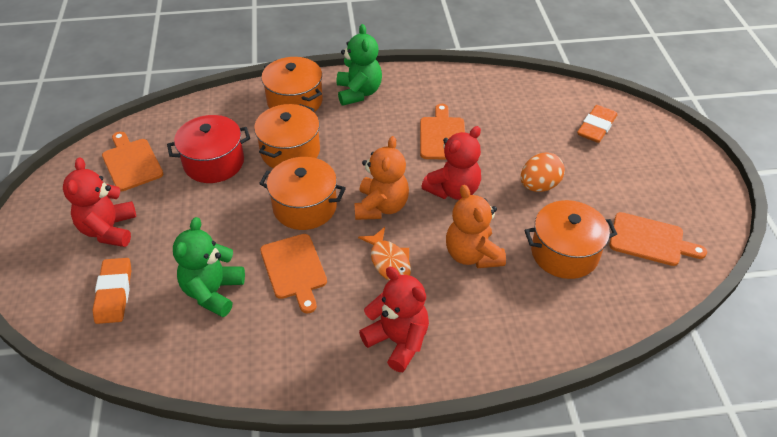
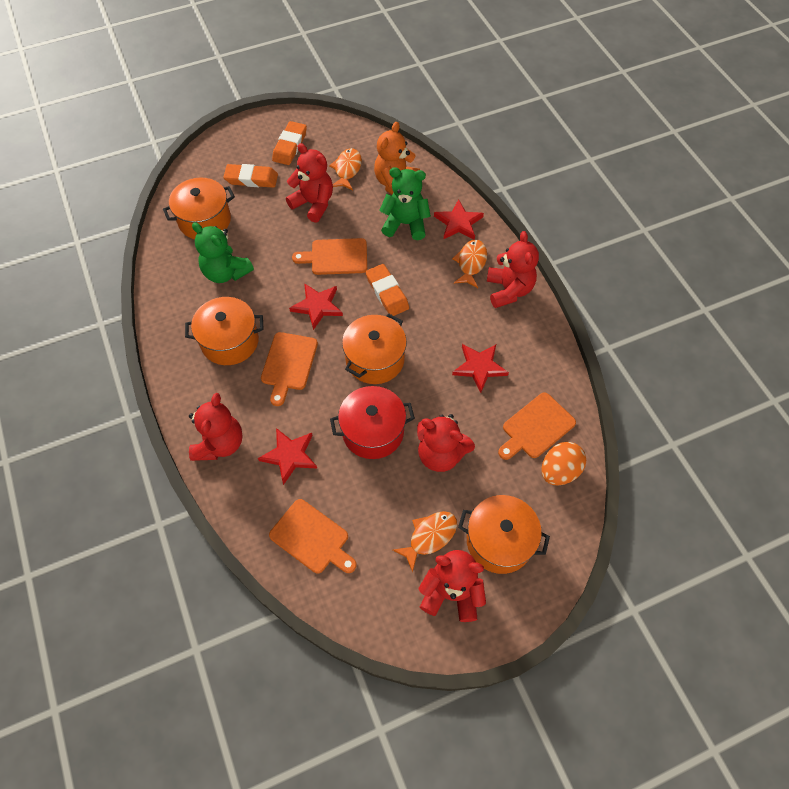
orange eraser: 2 -> 3
orange fish: 1 -> 3
orange teddy bear: 2 -> 1
red star: 0 -> 4
red teddy bear: 3 -> 5

